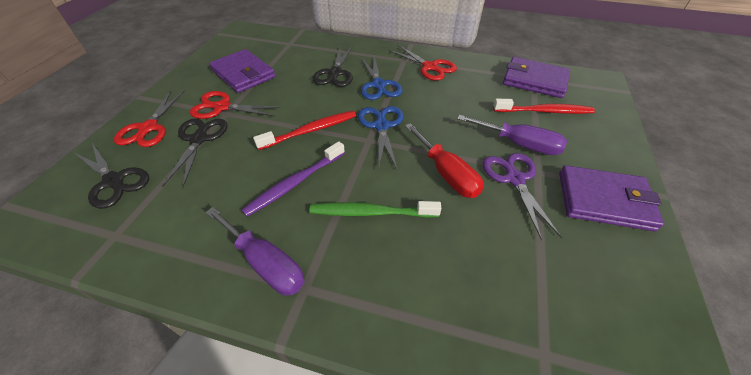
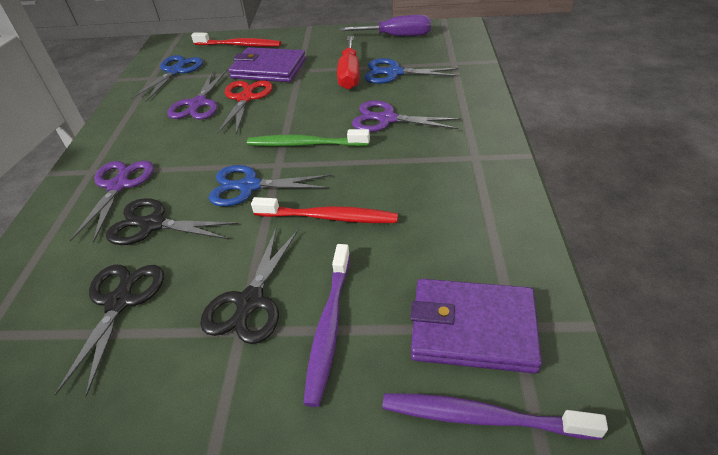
blue scissors: 2 -> 3
purple scissors: 1 -> 3
purple screwdriver: 2 -> 1
purple toothbrush: 1 -> 2
purple wallet: 3 -> 2
red scissors: 3 -> 1

